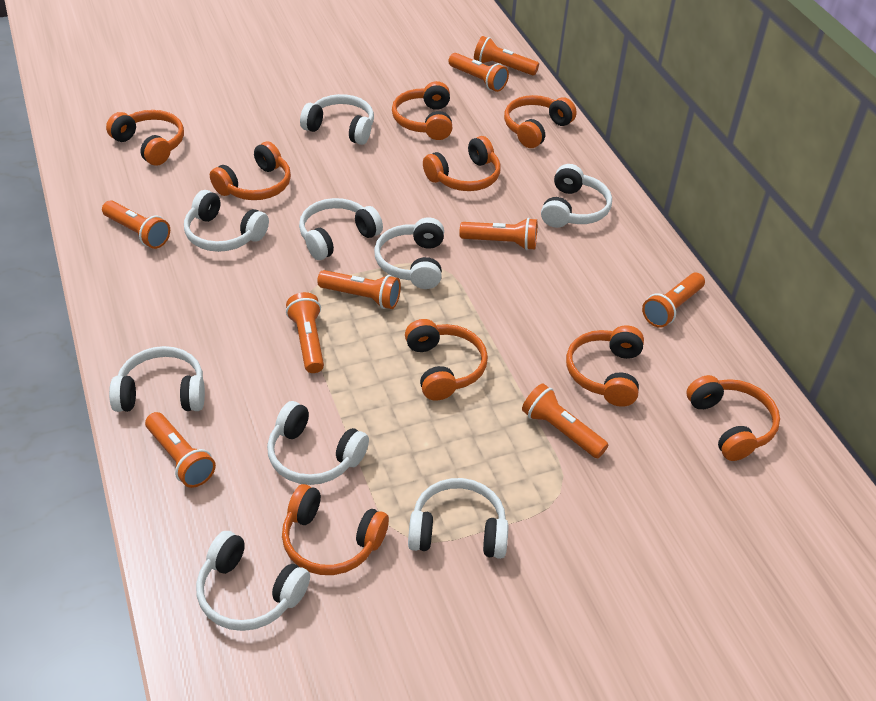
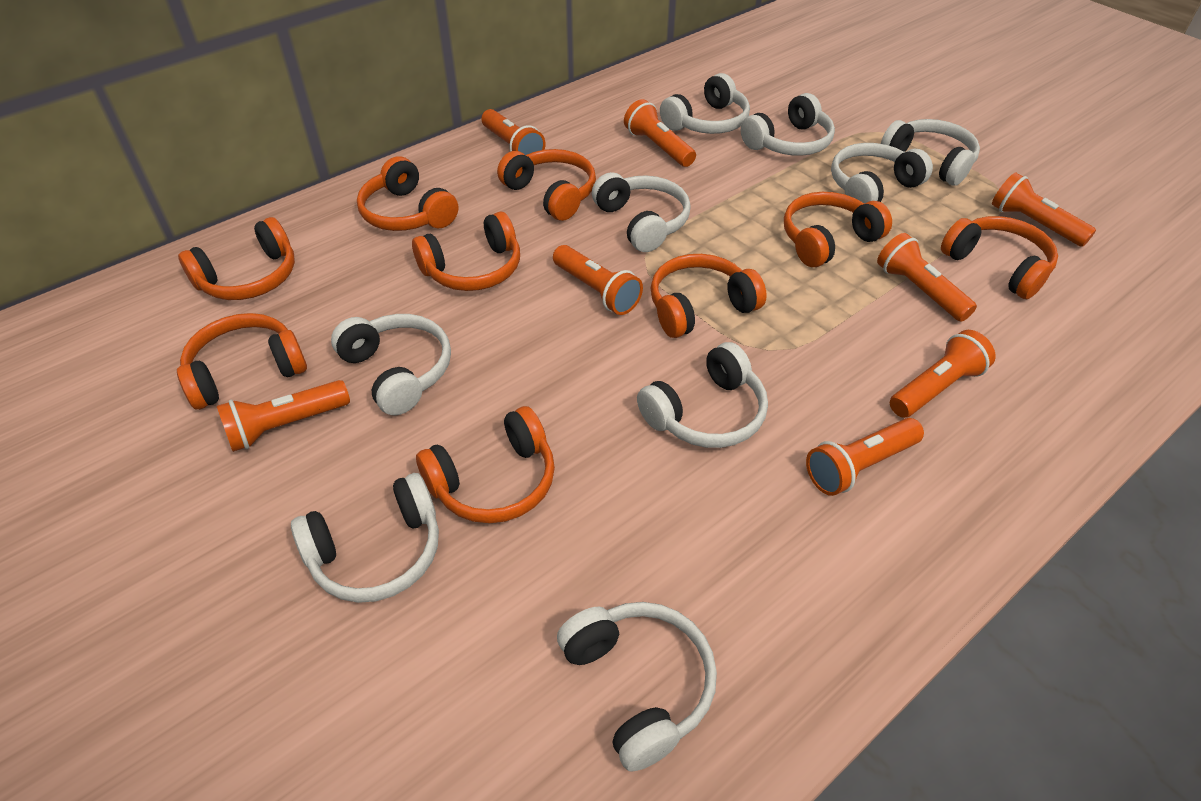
orange flashlight: 9 -> 8

